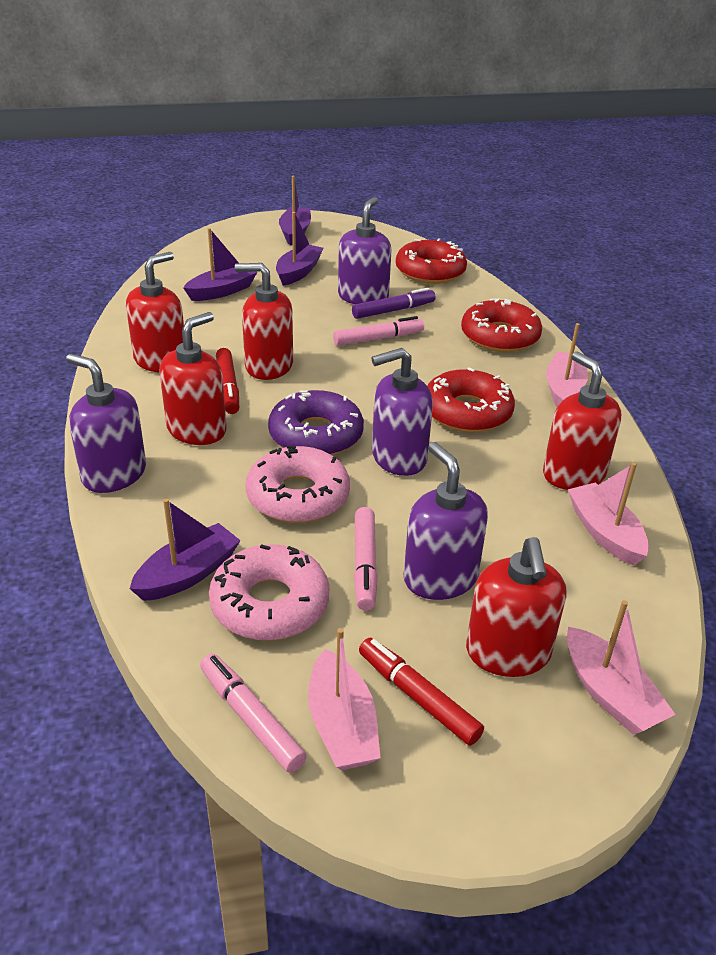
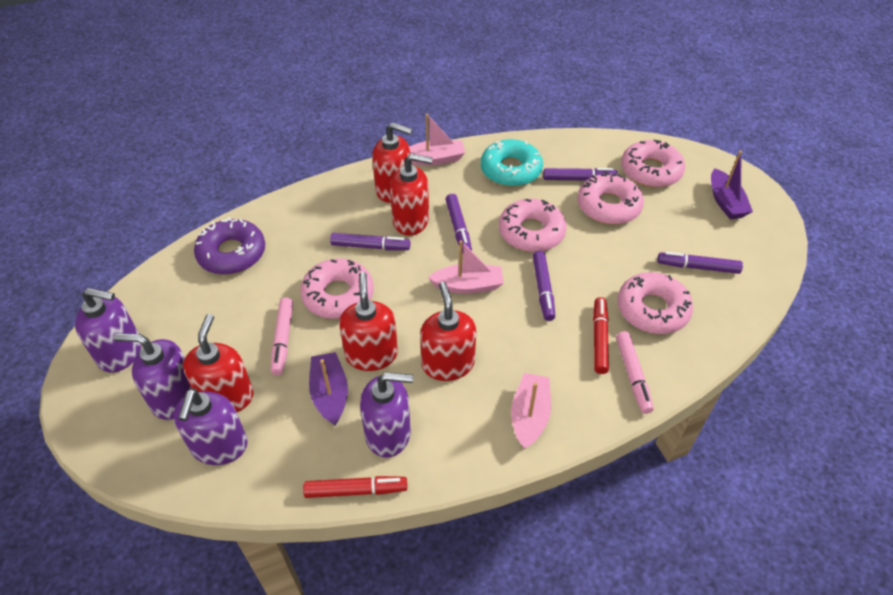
pink boat: 4 -> 3
pink donut: 2 -> 5
pink marker: 3 -> 2
purple boat: 4 -> 2
purple marker: 1 -> 5
red donut: 3 -> 0
turquoise donut: 0 -> 1

